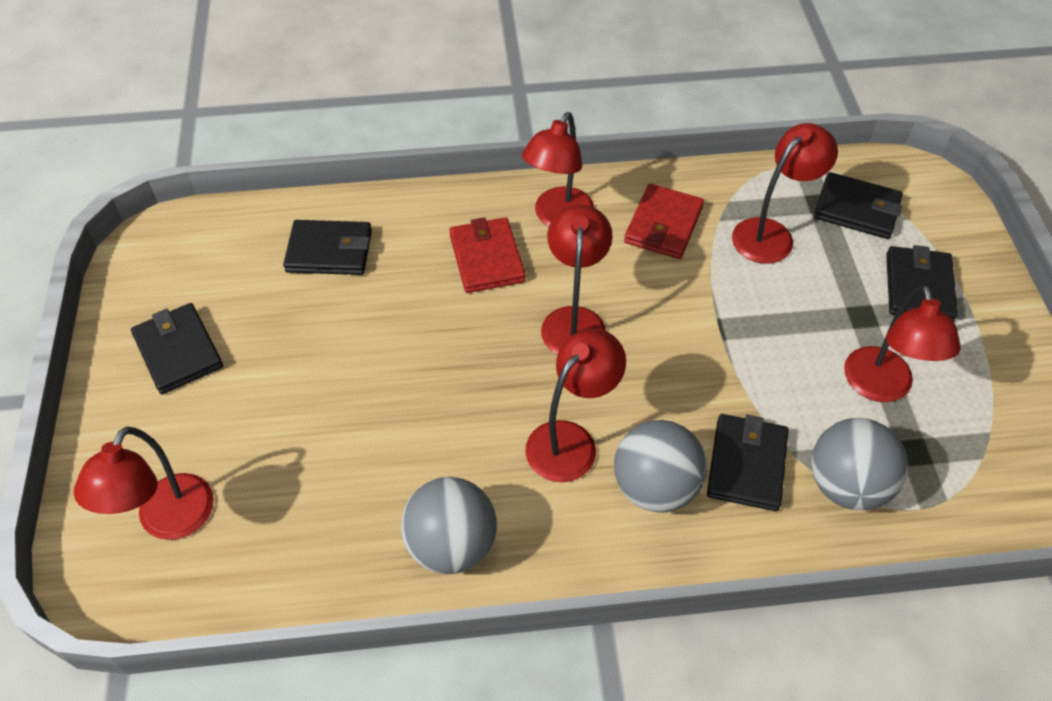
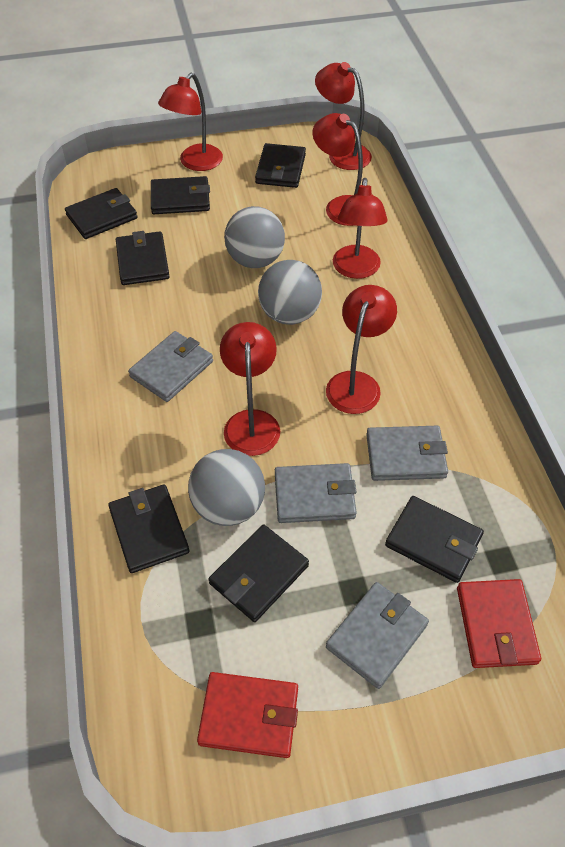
black wallet: 5 -> 7
grey wallet: 0 -> 4

